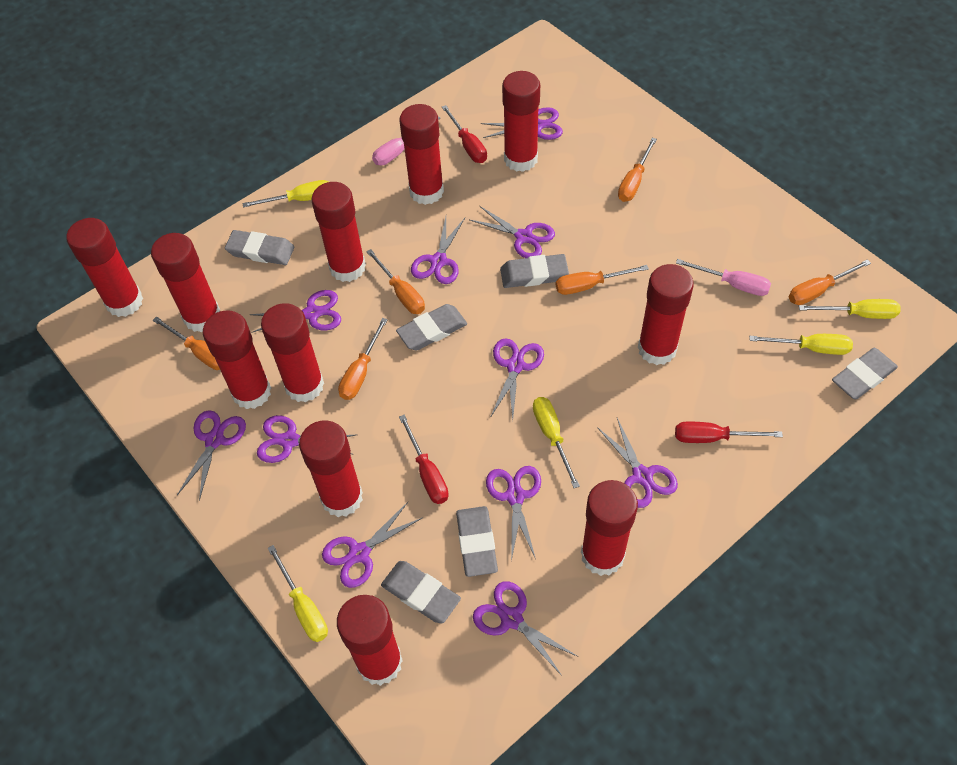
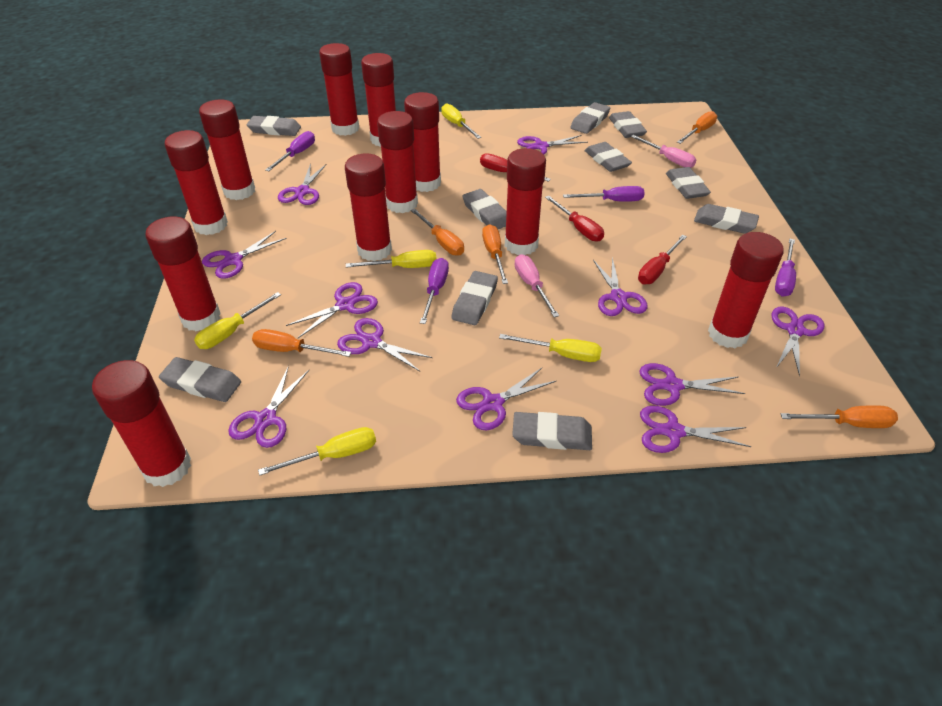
grey eraser: 6 -> 10
orange screwdriver: 6 -> 5
purple screwdriver: 0 -> 4

